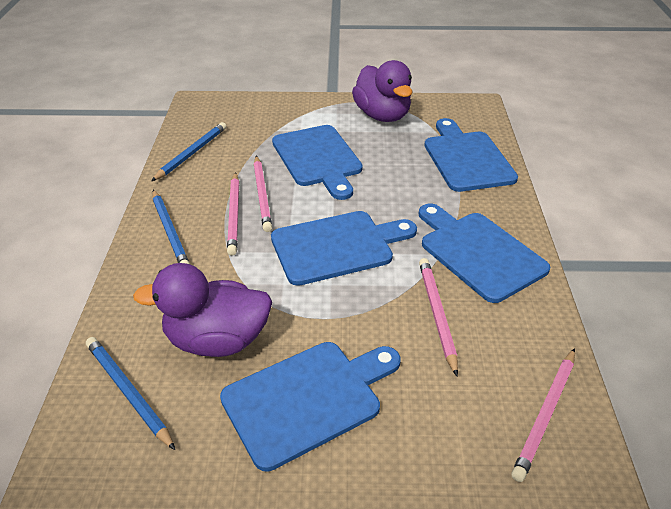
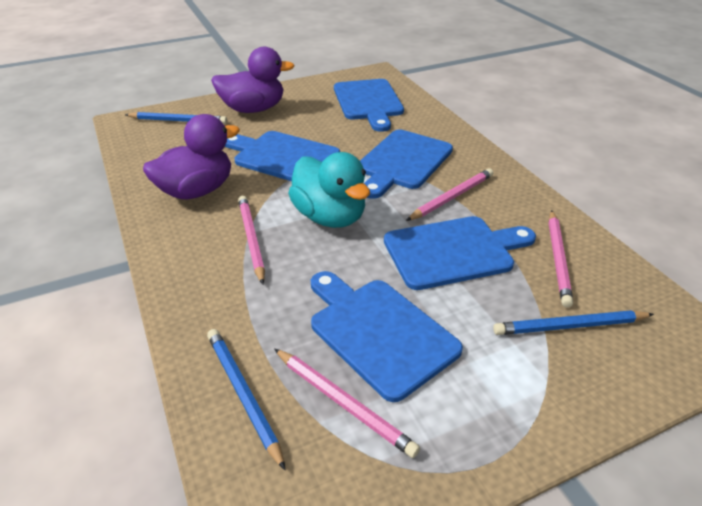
turquoise duck: 0 -> 1

